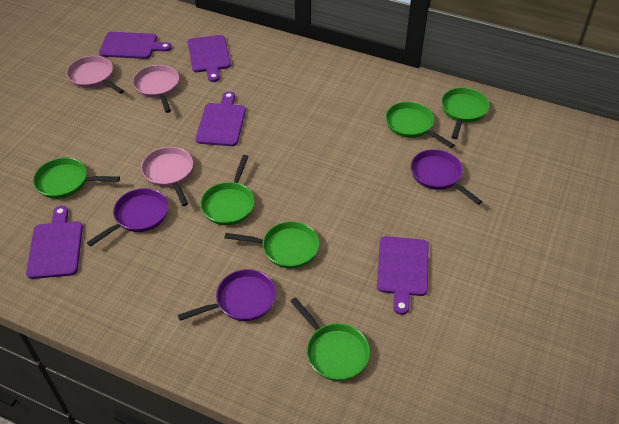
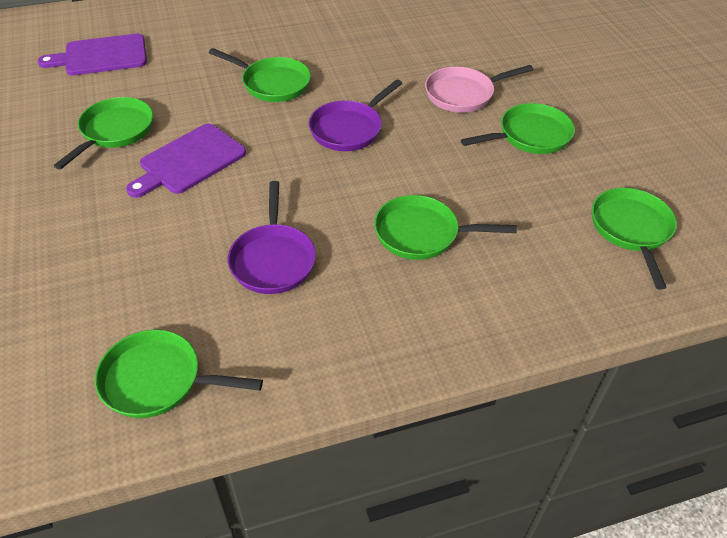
pink pan: 3 -> 1
purple cutting board: 5 -> 2
purple pan: 3 -> 2

